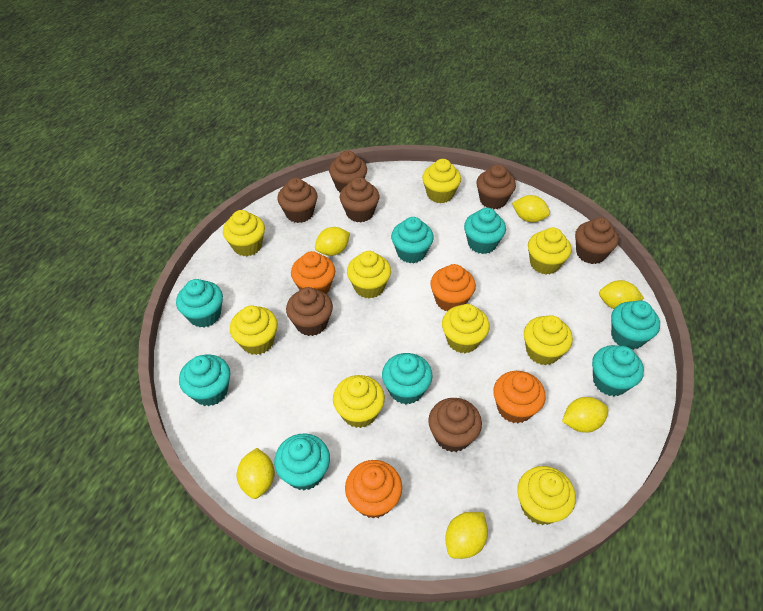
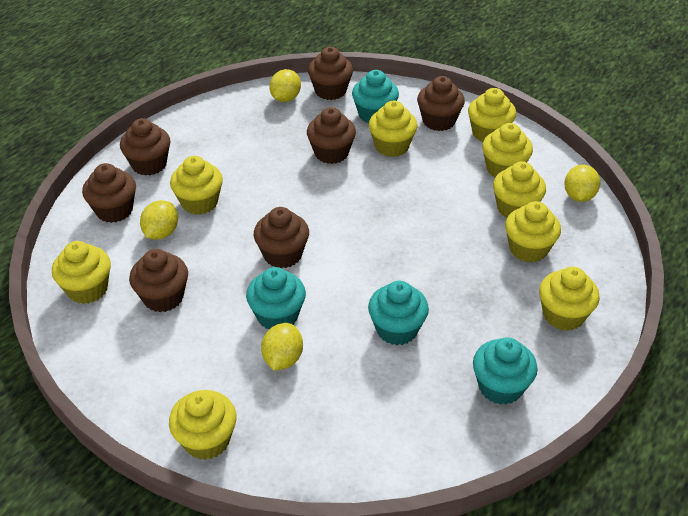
orange cupcake: 4 -> 0
turquoise cupcake: 8 -> 4
yellow lemon: 6 -> 4

